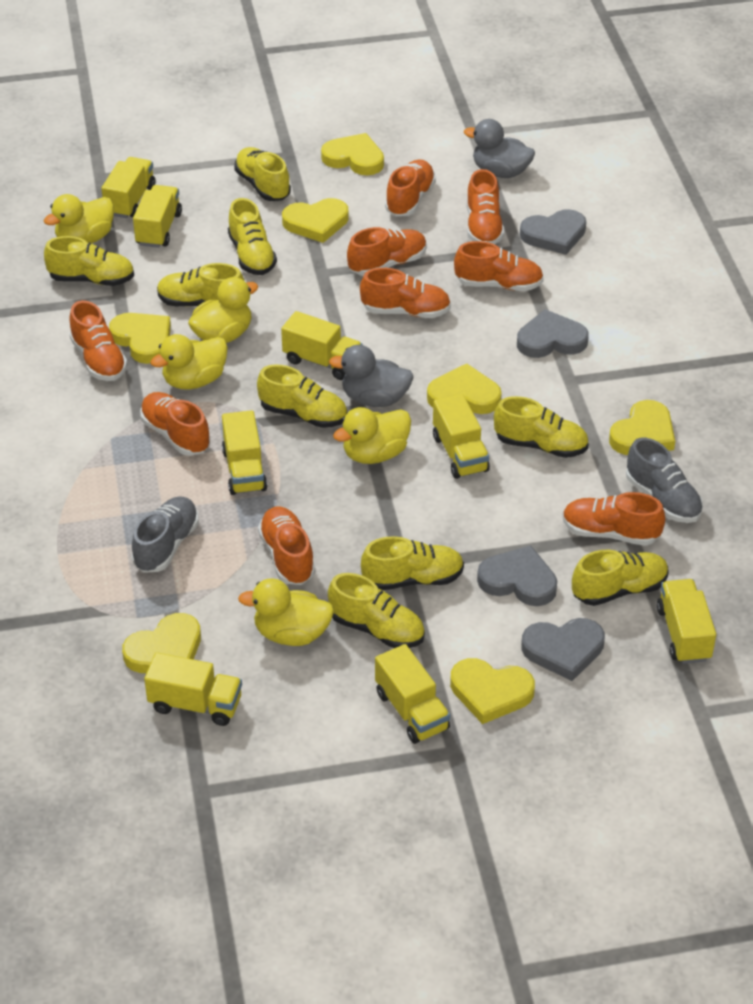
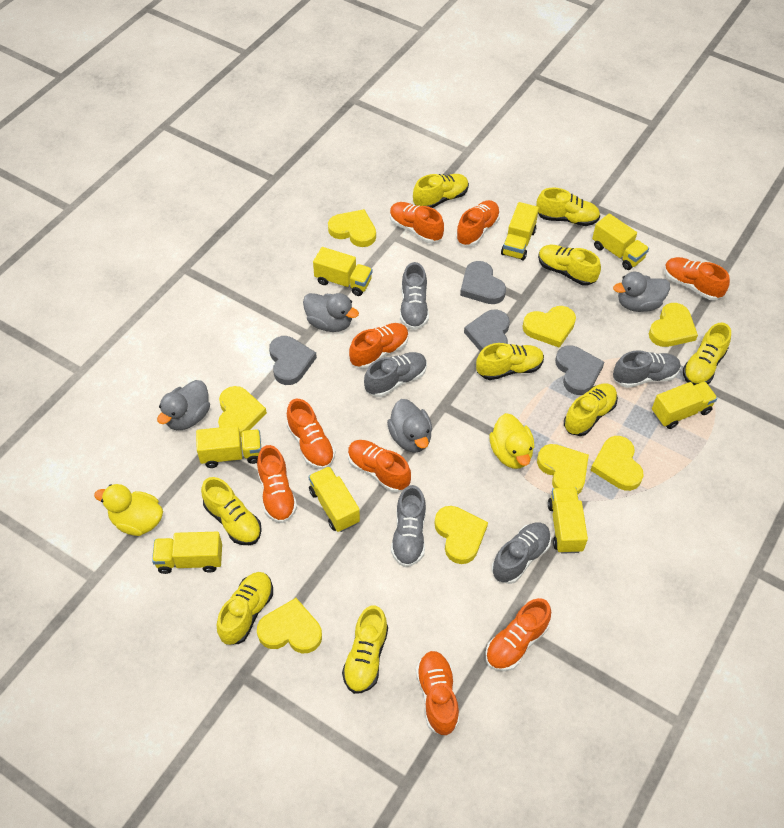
grey duck: 2 -> 4
grey shoe: 2 -> 5
yellow duck: 5 -> 2
yellow heart: 7 -> 8

